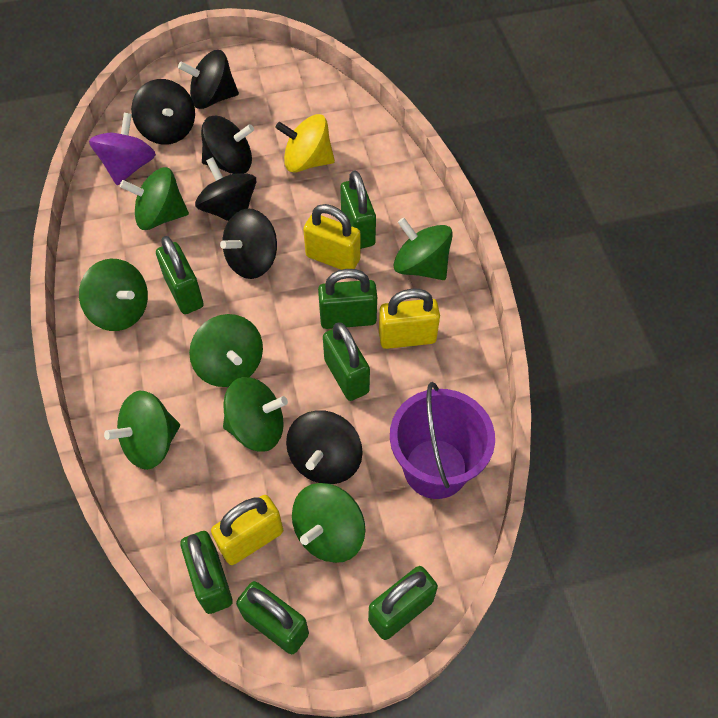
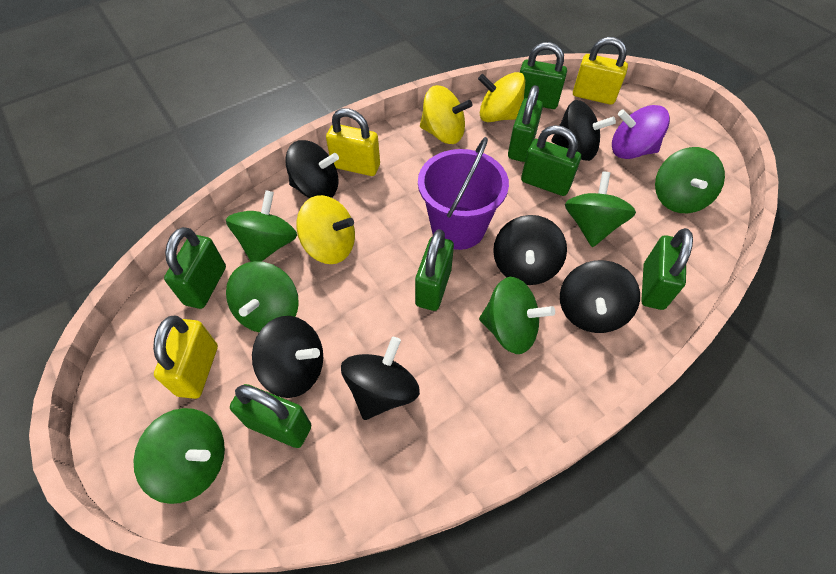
green spinning top: 7 -> 6
yellow spinning top: 1 -> 3

